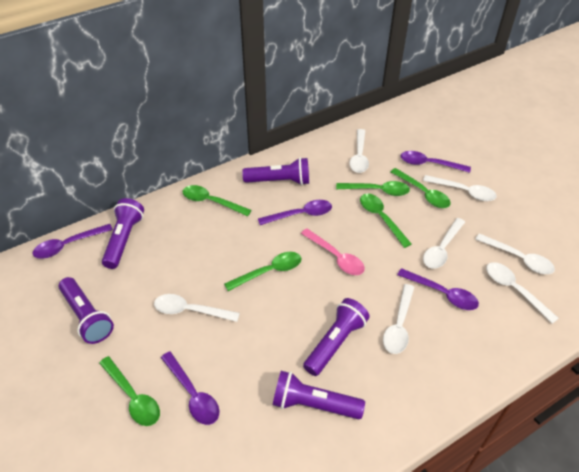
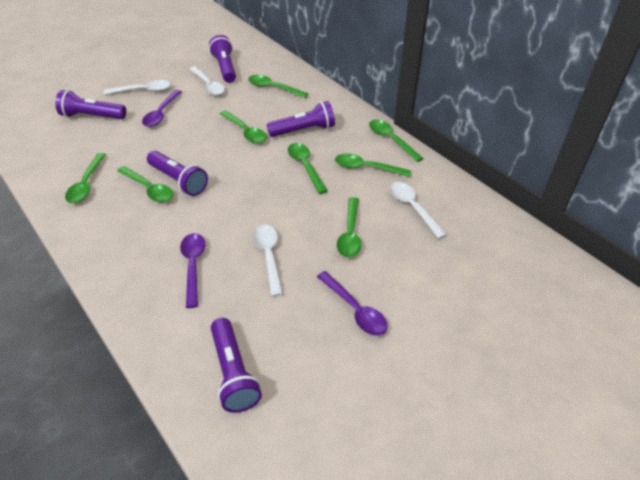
green spoon: 6 -> 8
pink spoon: 1 -> 0
purple spoon: 5 -> 3
white spoon: 7 -> 4

